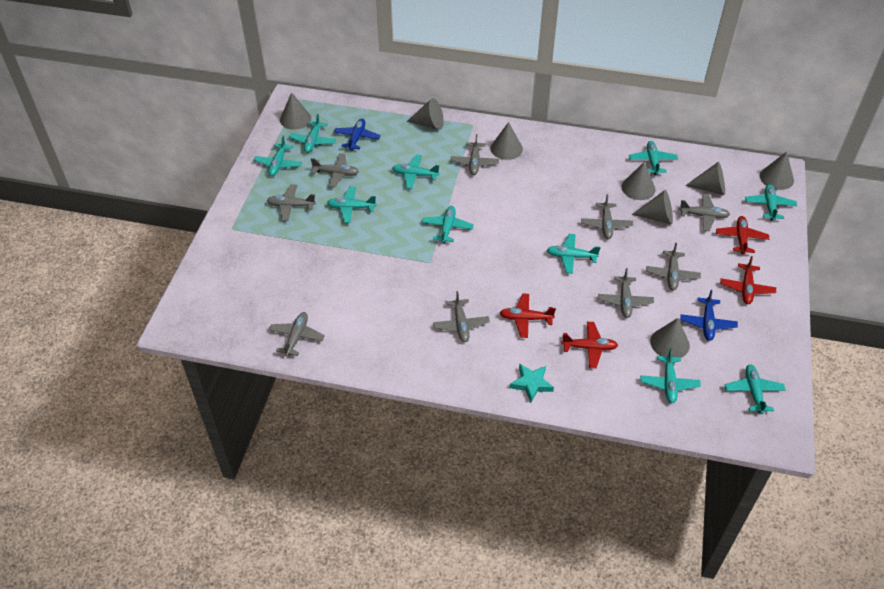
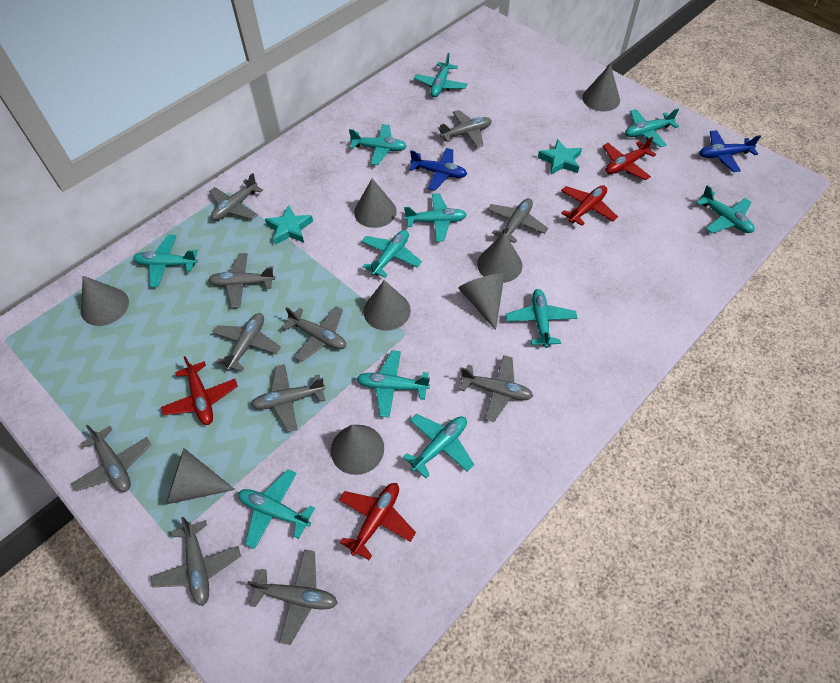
grey plane: 9 -> 11
turquoise plane: 10 -> 11
turquoise star: 1 -> 2

